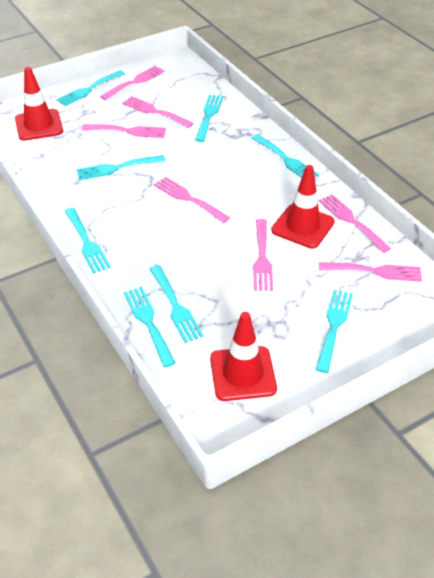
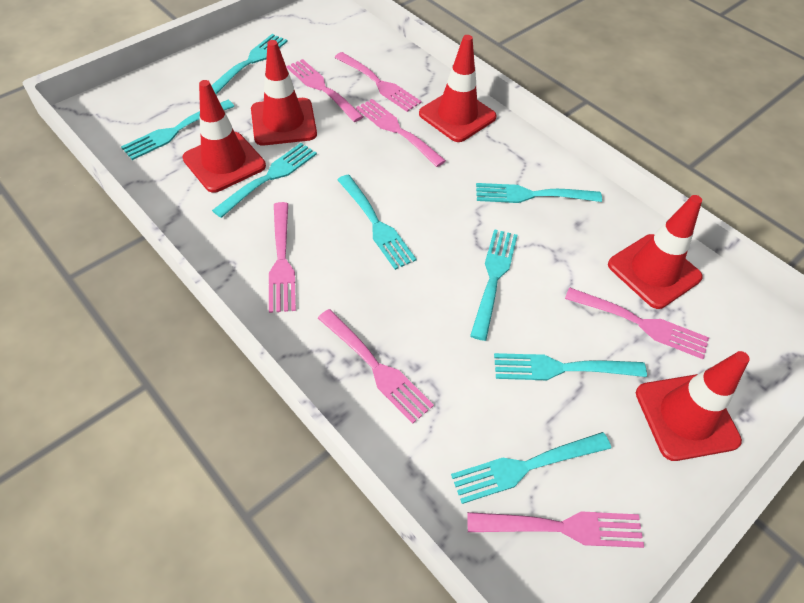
red traffic cone: 3 -> 5

